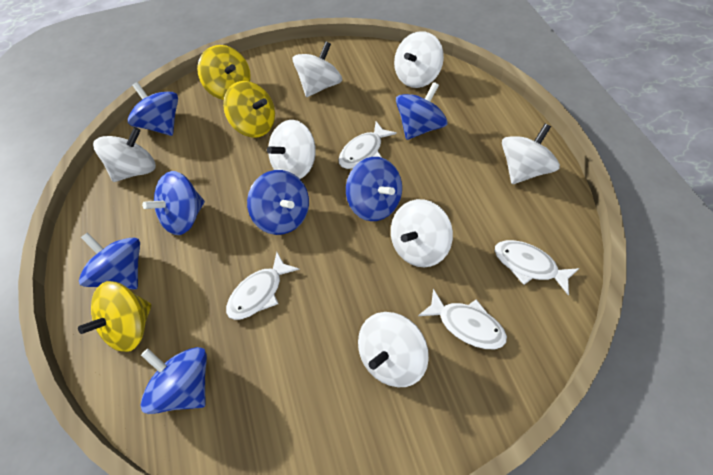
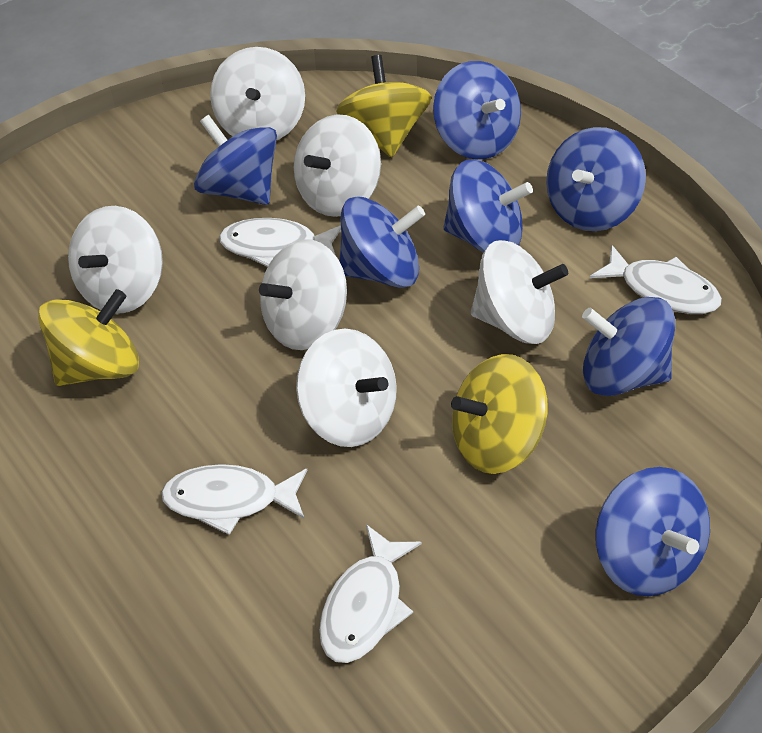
white spinning top: 7 -> 6

